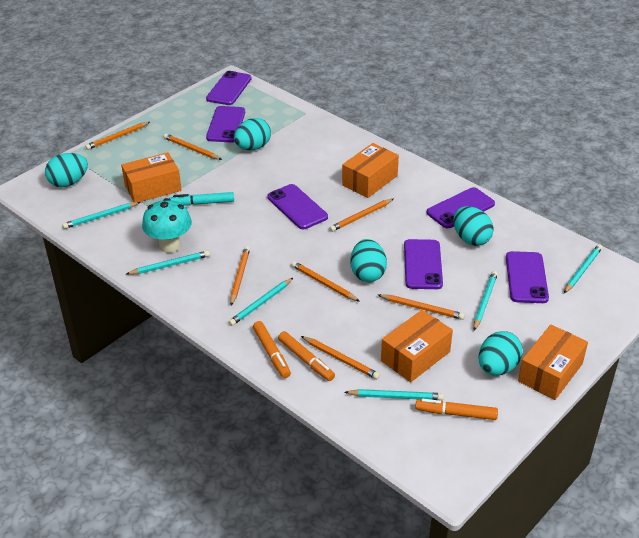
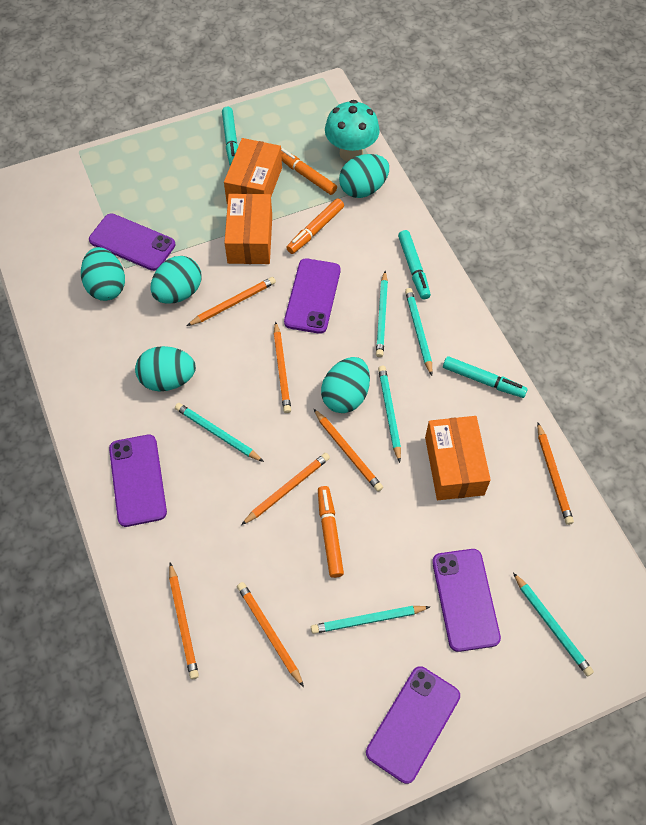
orange box: 4 -> 3
purple phone: 6 -> 5
turquoise marker: 1 -> 3

